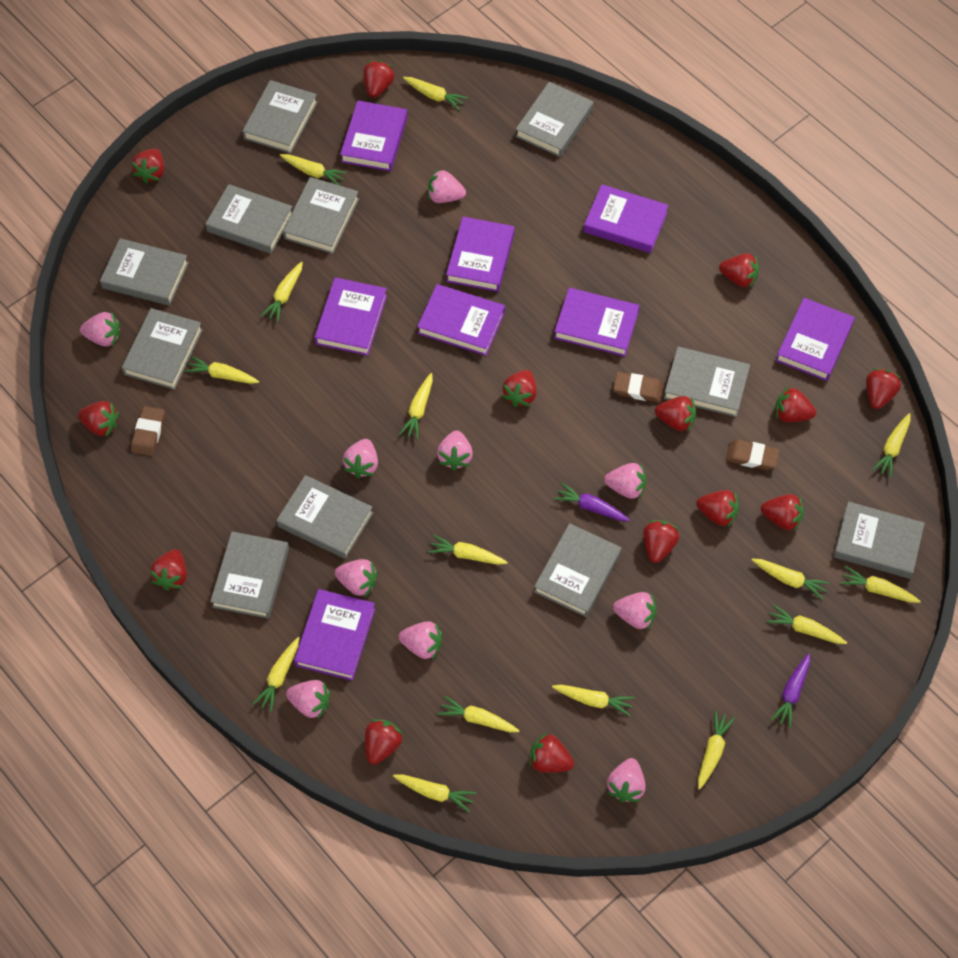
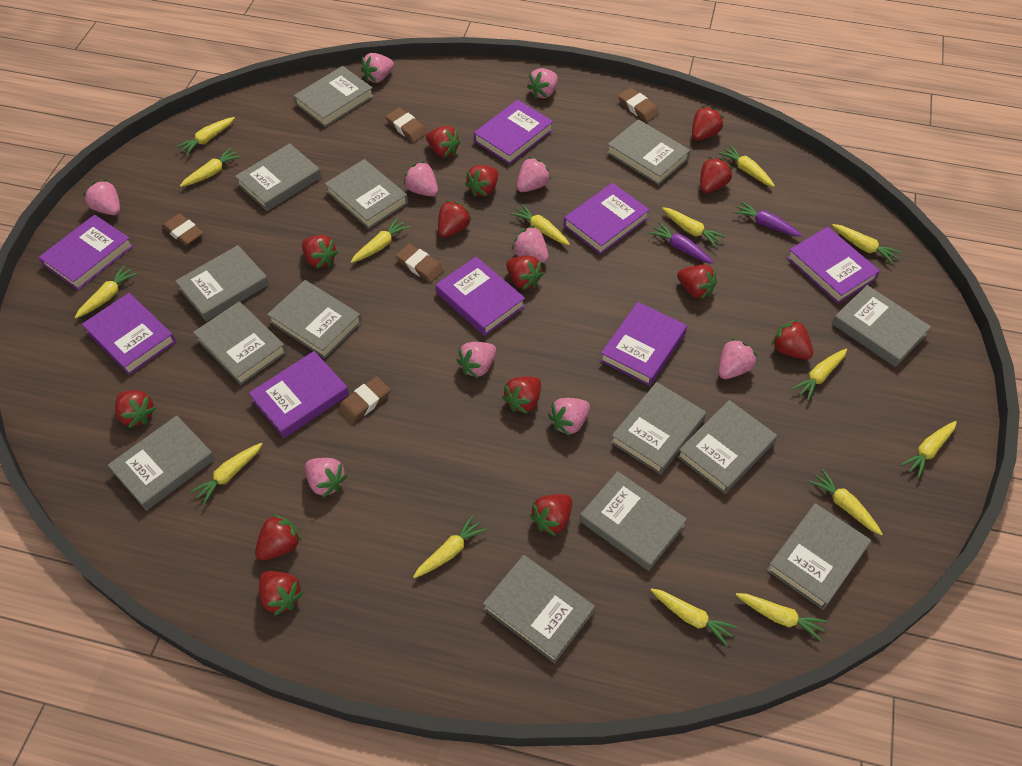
brown eraser: 3 -> 5
grey book: 11 -> 14

